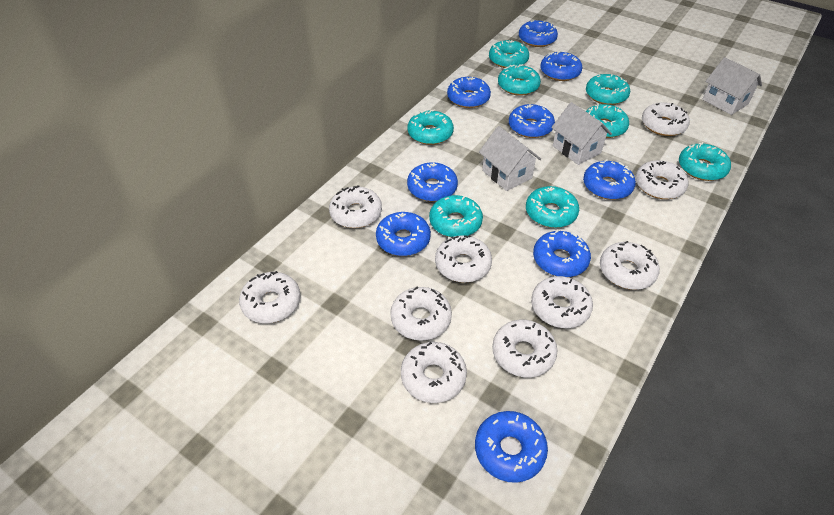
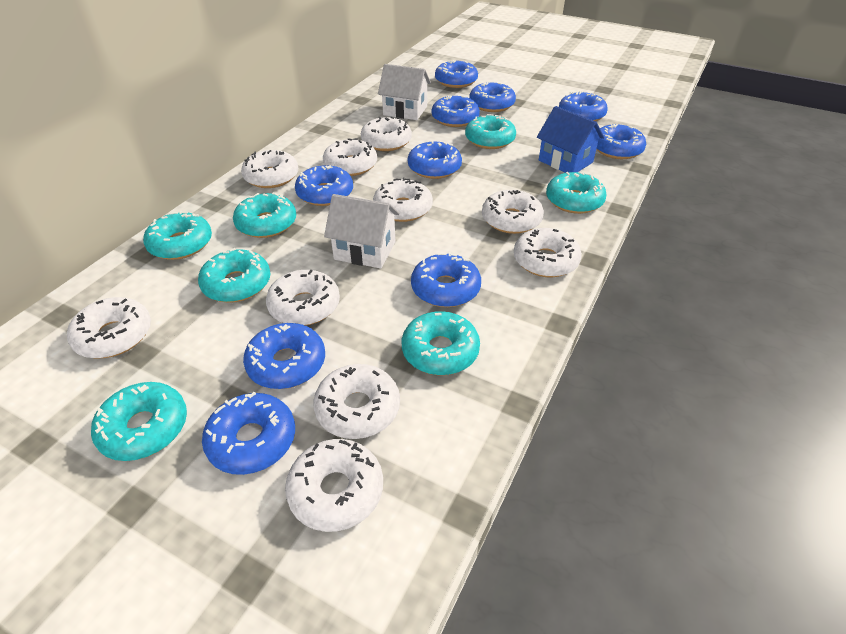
blue donut: 9 -> 10
blue house: 0 -> 1
turquoise donut: 8 -> 7
white house: 3 -> 2

